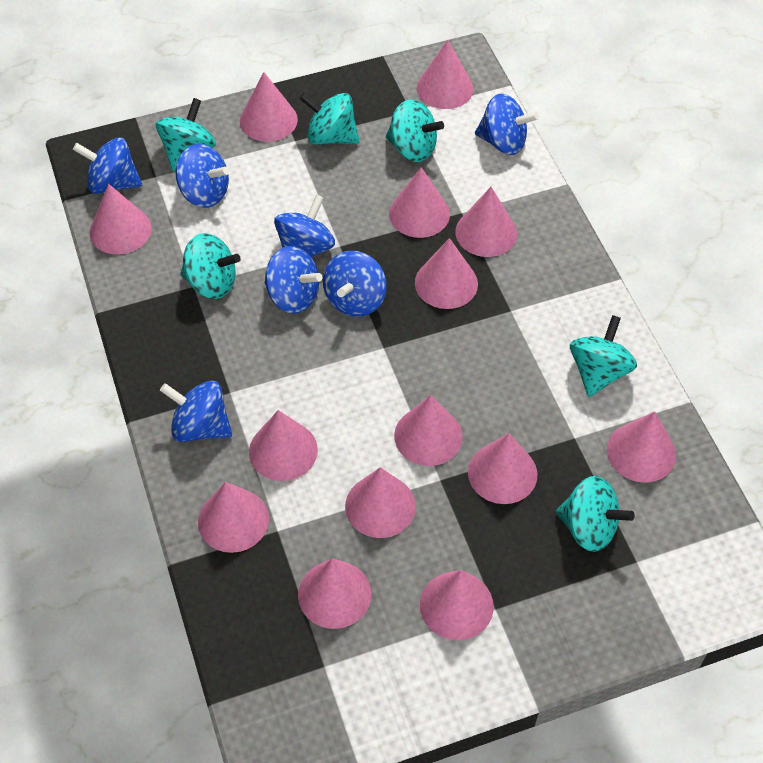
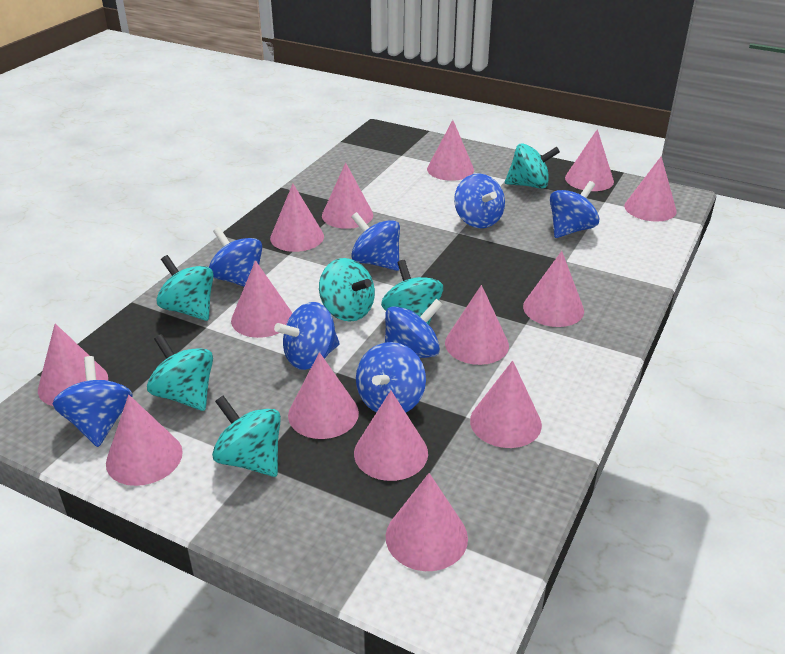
blue spinning top: 7 -> 8

